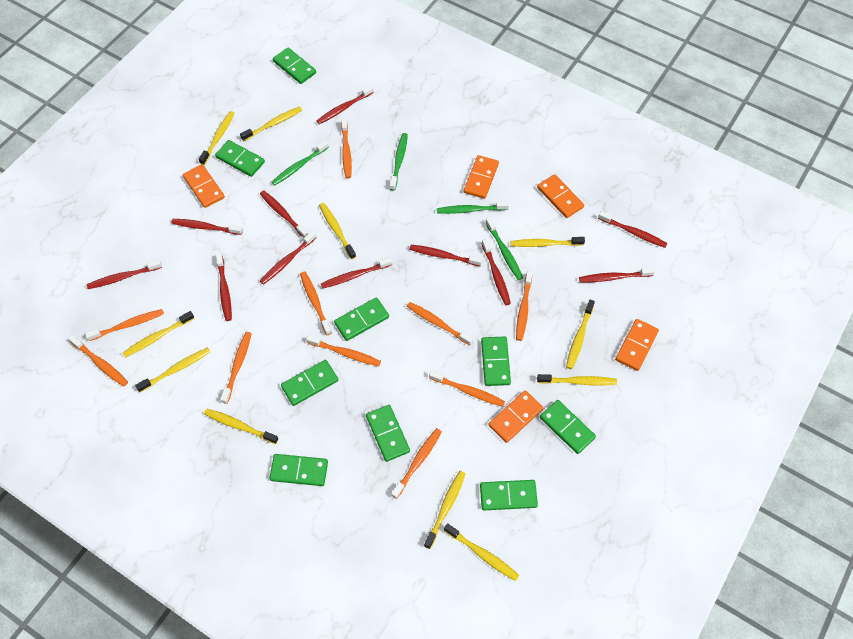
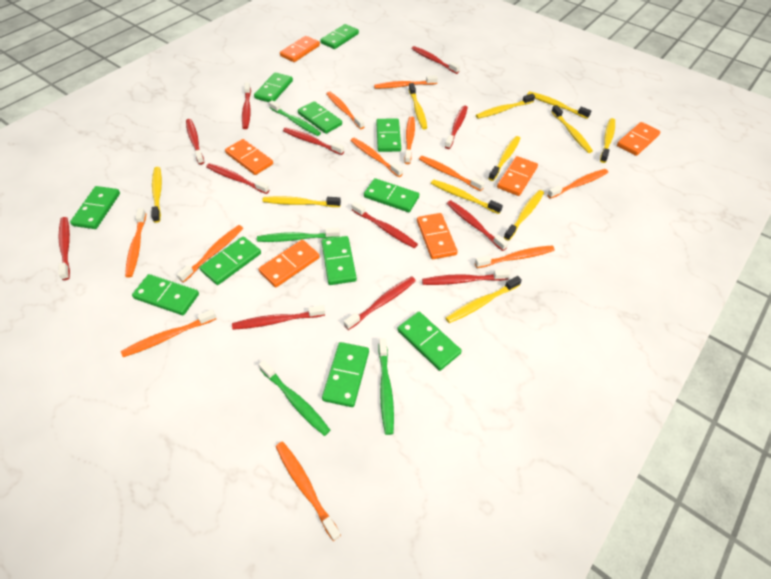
green domino: 9 -> 11
orange domino: 5 -> 6
orange toothbrush: 10 -> 11
red toothbrush: 11 -> 12

